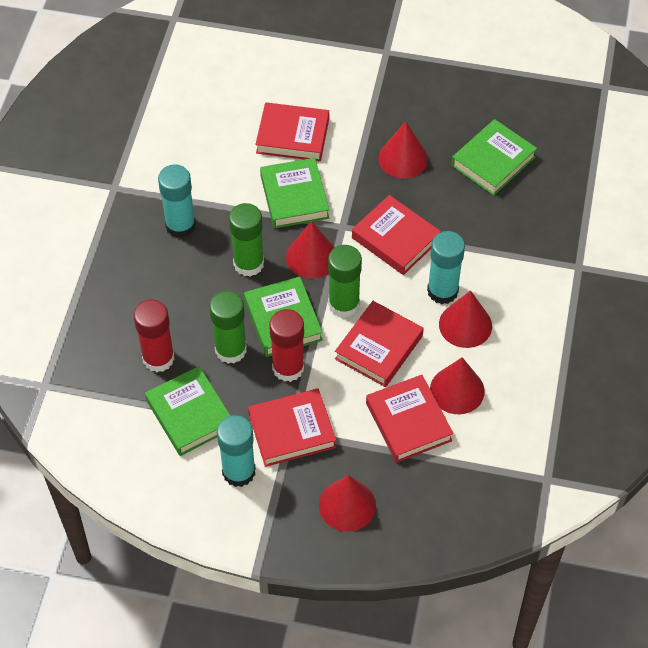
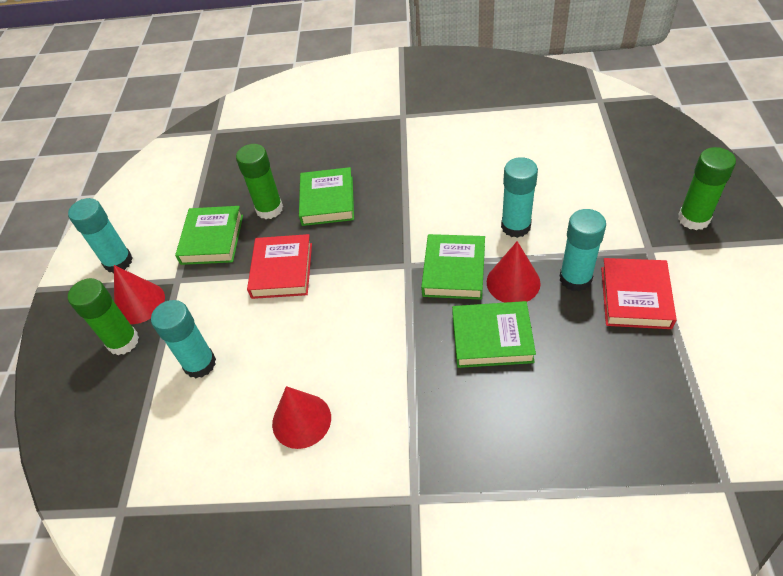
red book: 5 -> 2
red cone: 5 -> 3
red glue stick: 2 -> 0
turquoise glue stick: 3 -> 4

